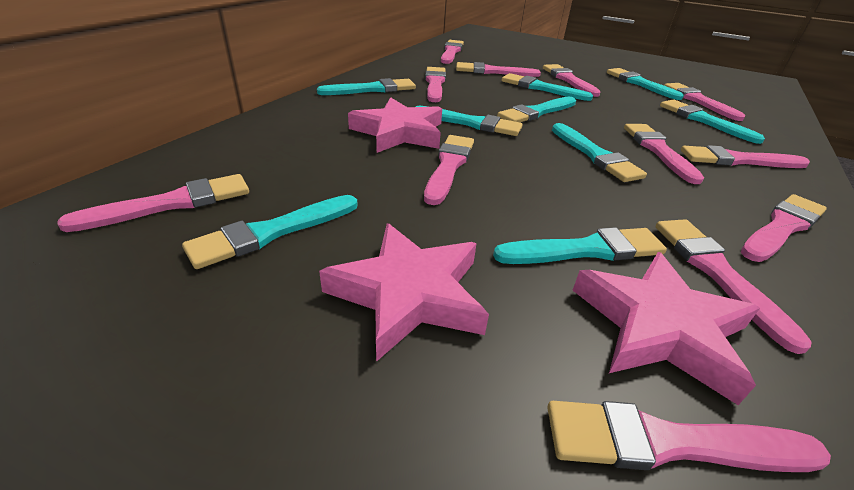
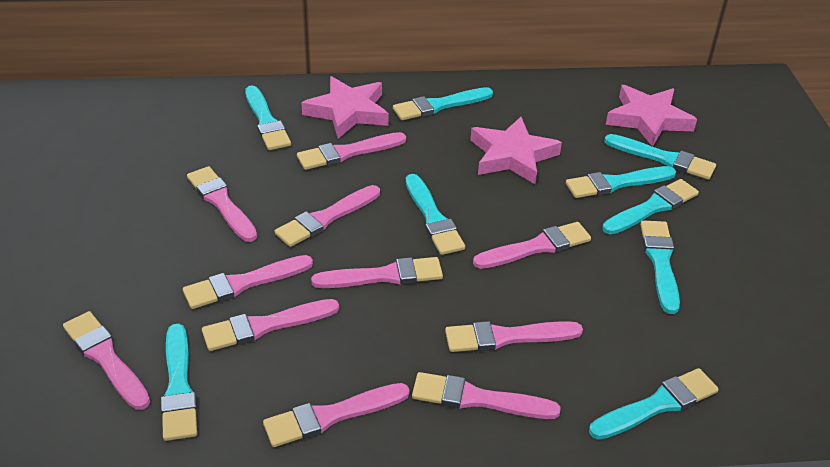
pink brush: 12 -> 11

